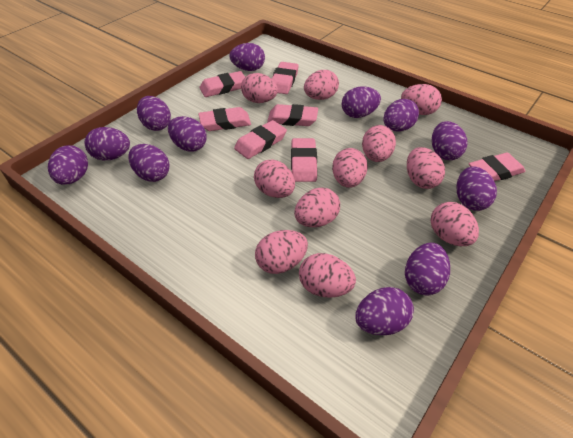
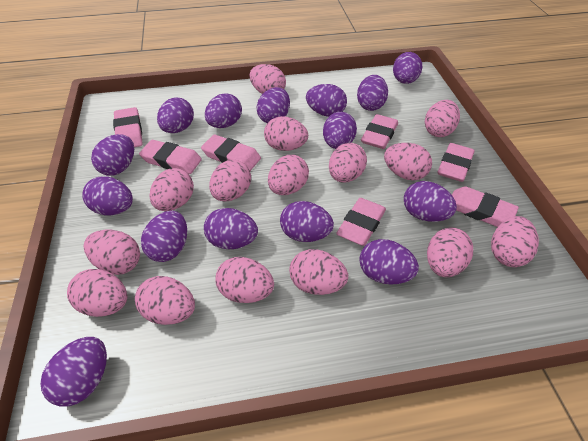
pink egg: 11 -> 15
purple egg: 12 -> 15

